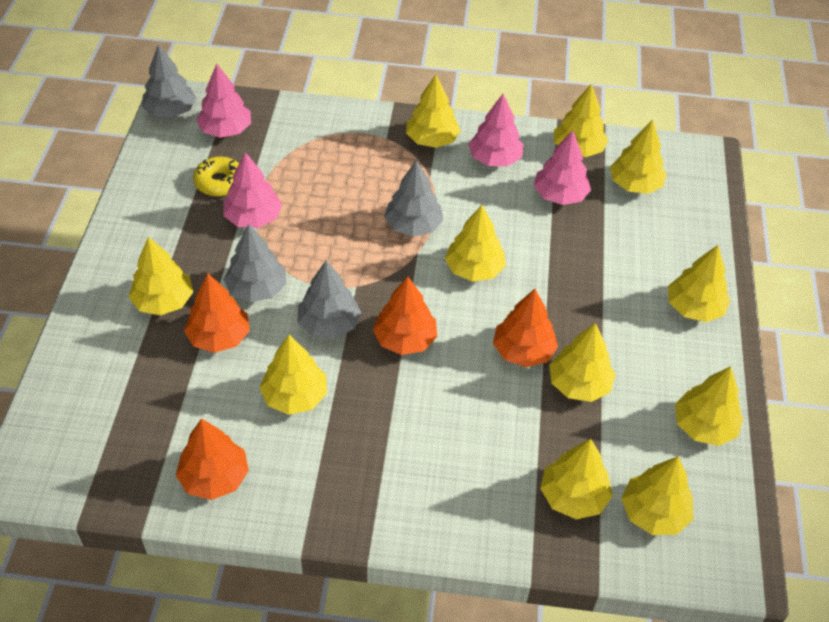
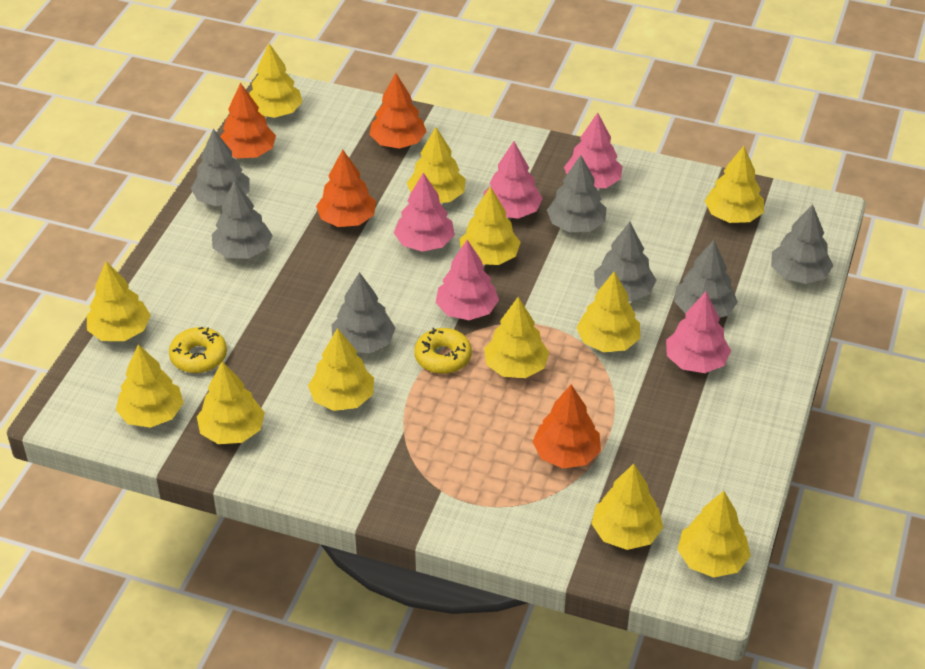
grey tree: 4 -> 7
pink tree: 4 -> 5
yellow donut: 1 -> 2
yellow tree: 11 -> 12

